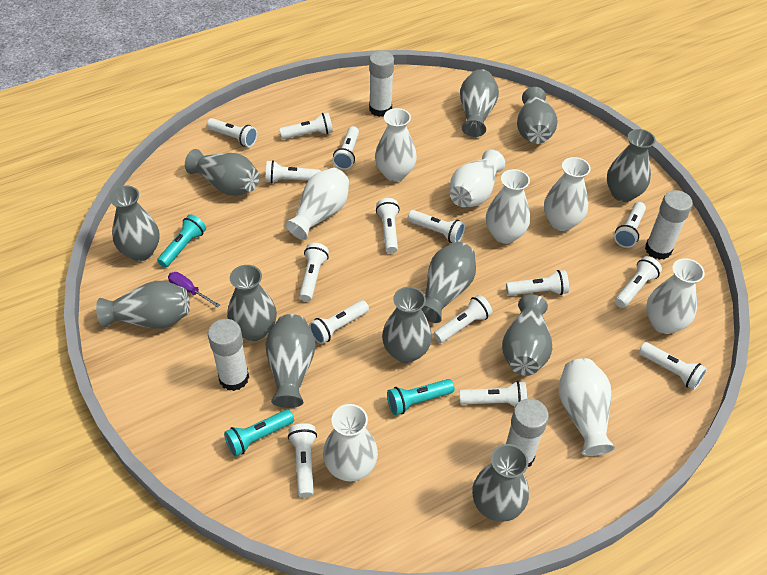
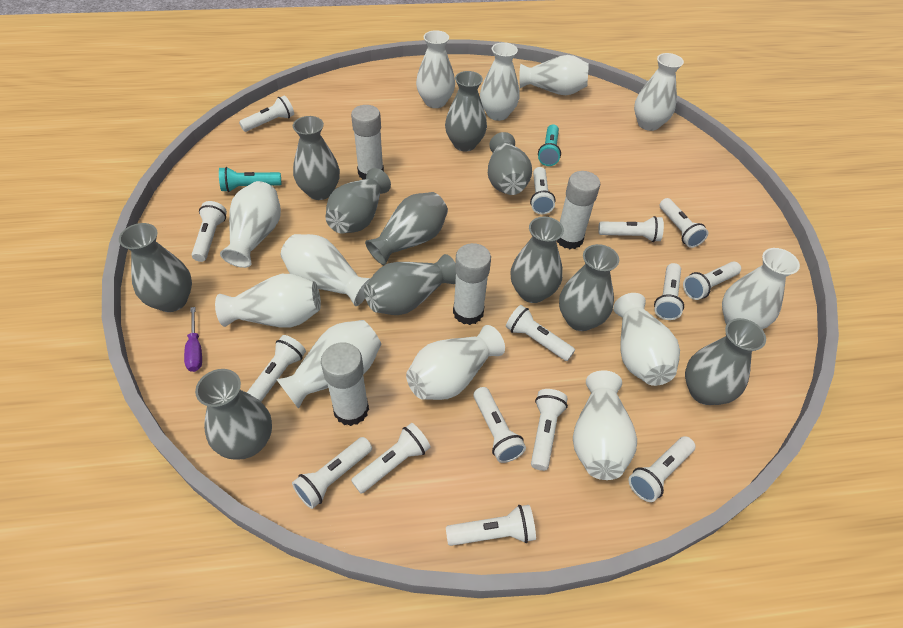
grey vase: 12 -> 11
turquoise flashlight: 3 -> 2
white vase: 8 -> 12

